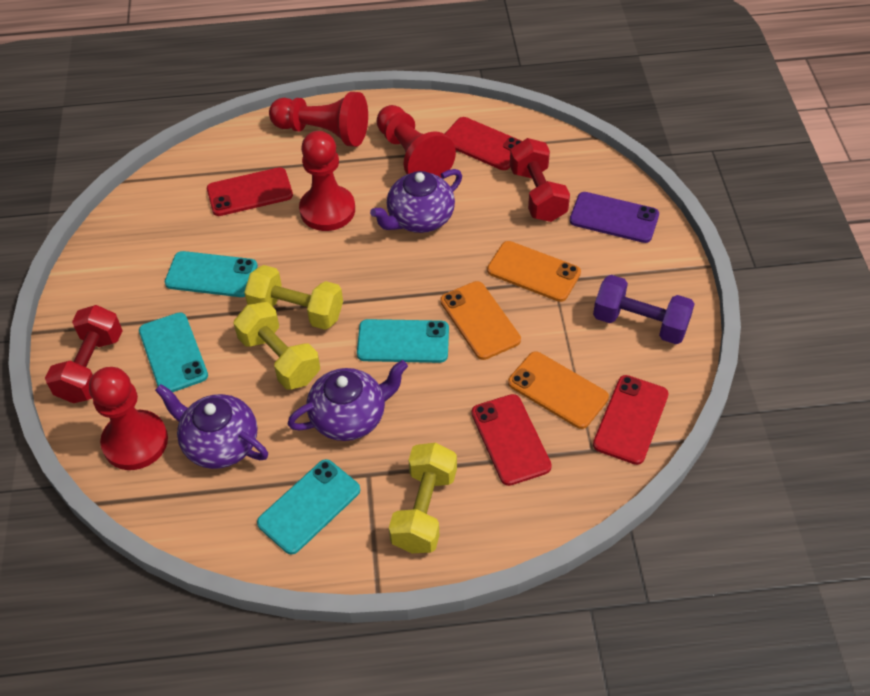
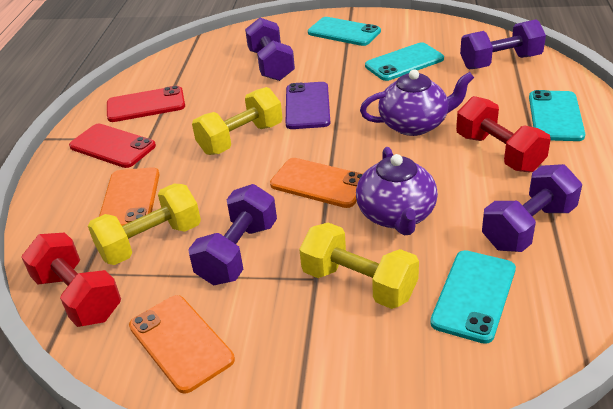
purple dumbbell: 1 -> 4
purple teapot: 3 -> 2
red pawn: 4 -> 0
red phone: 4 -> 2

